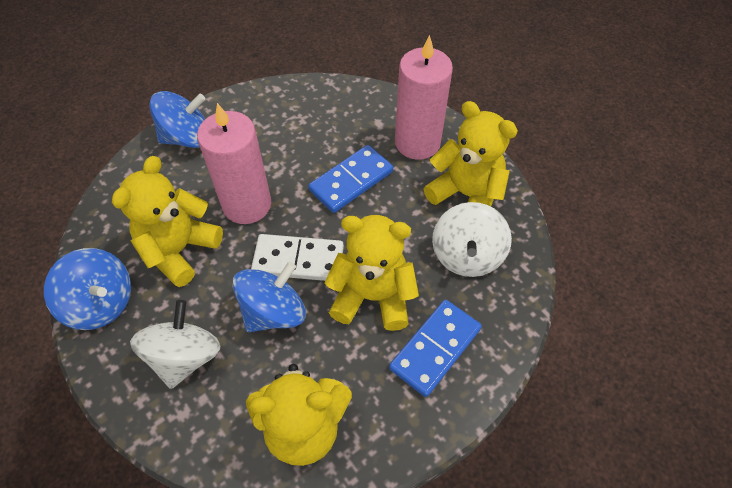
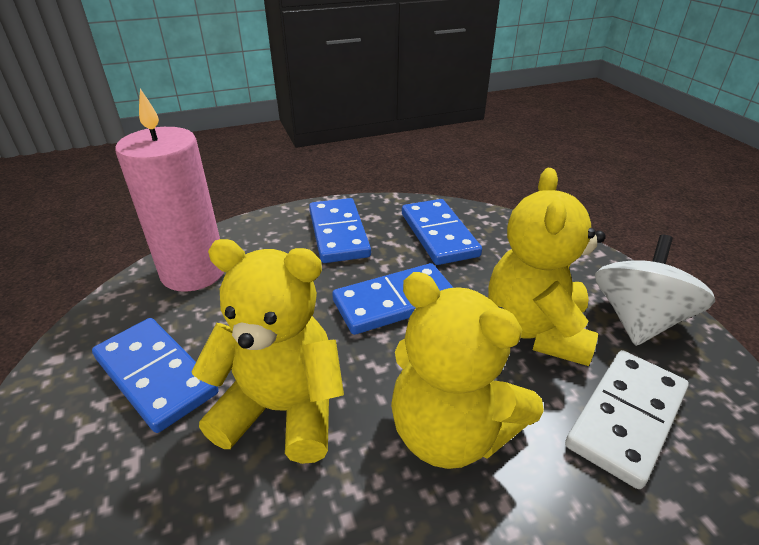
blue domino: 2 -> 4
blue spinning top: 3 -> 0
pink candle: 2 -> 1
white spinning top: 2 -> 1
yellow teddy bear: 4 -> 3

